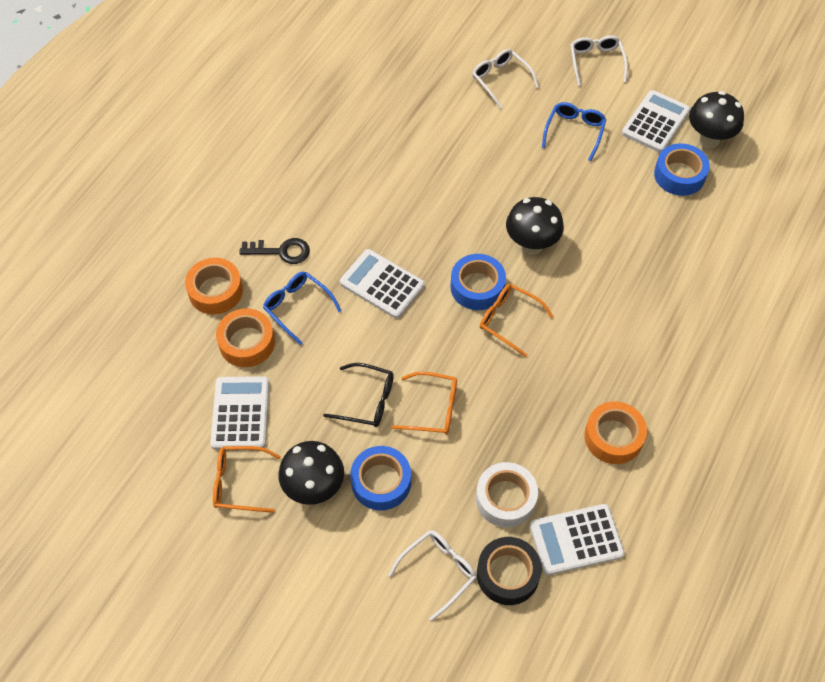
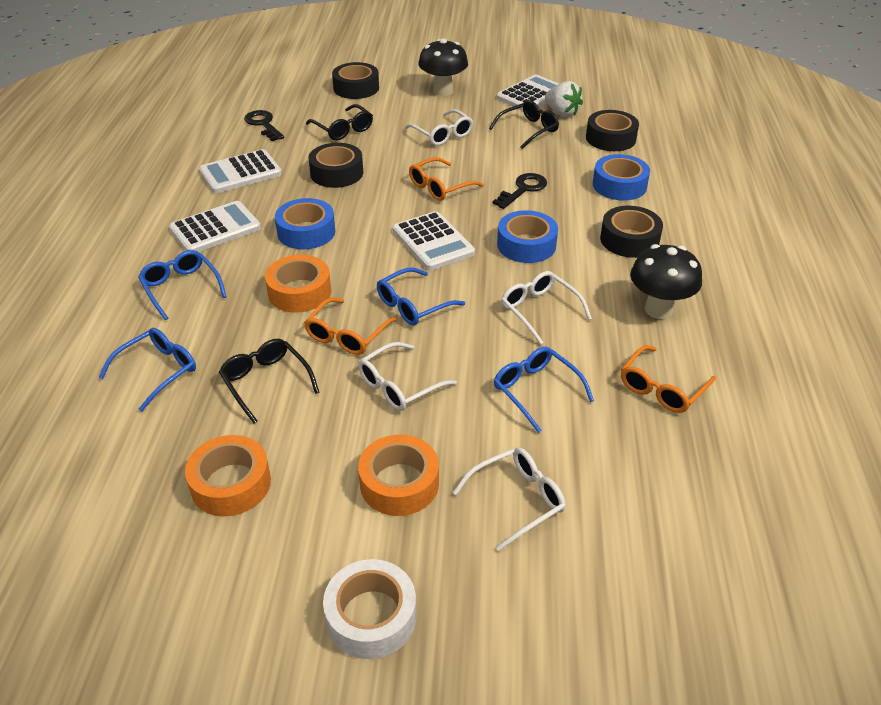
black glasses: 1 -> 3
black key: 1 -> 2
black mushroom: 3 -> 2
black tape: 1 -> 4
blue glasses: 2 -> 4
white glasses: 3 -> 4
white strawberry: 0 -> 1

